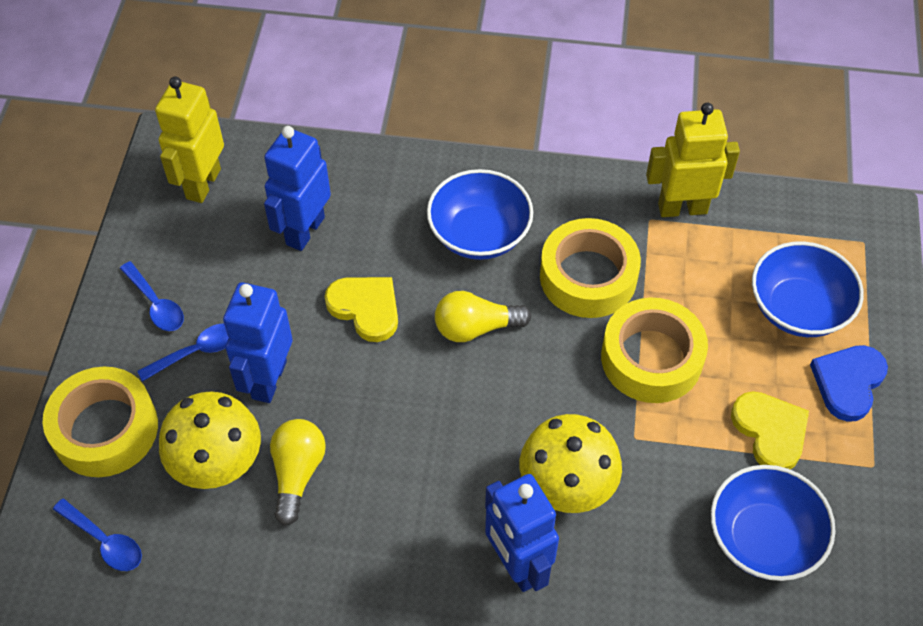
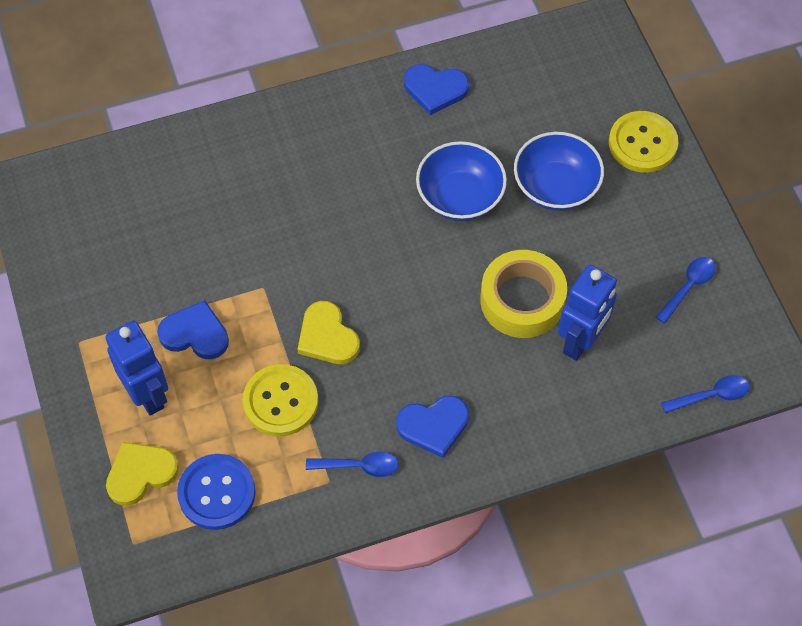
blue bowl: 3 -> 2
blue button: 0 -> 1
blue heart: 1 -> 3
blue robot: 3 -> 2
yellow button: 0 -> 2
yellow light bulb: 2 -> 0
yellow mushroom: 2 -> 0
yellow robot: 2 -> 0
yellow tape: 3 -> 1

